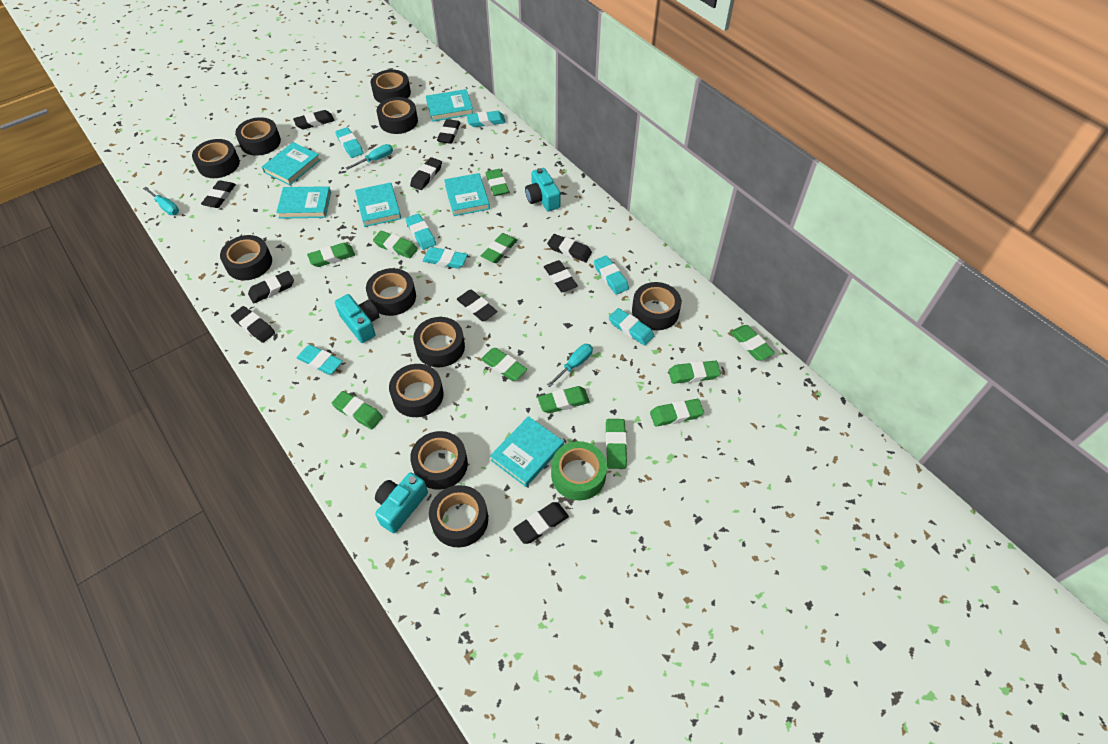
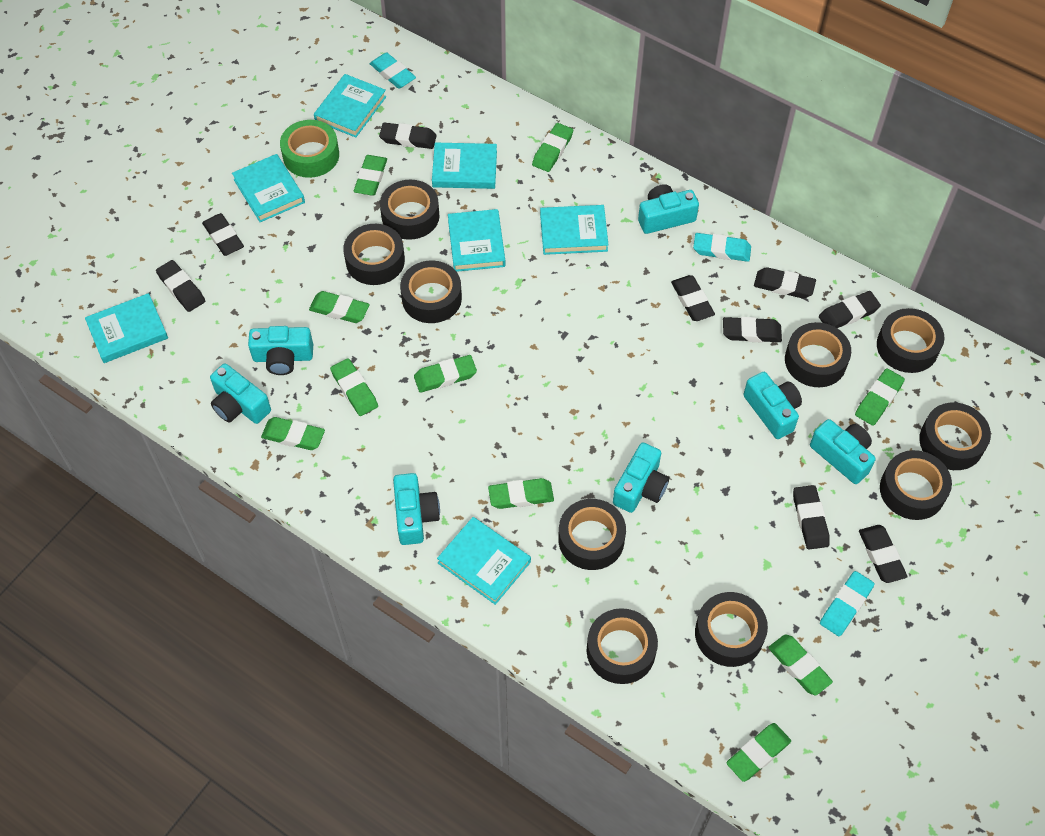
black eraser: 10 -> 9
black tape: 11 -> 10
green eraser: 11 -> 10
turquoise book: 6 -> 7
turquoise camera: 3 -> 7
turquoise eraser: 7 -> 3
turquoise screwdriver: 3 -> 0

